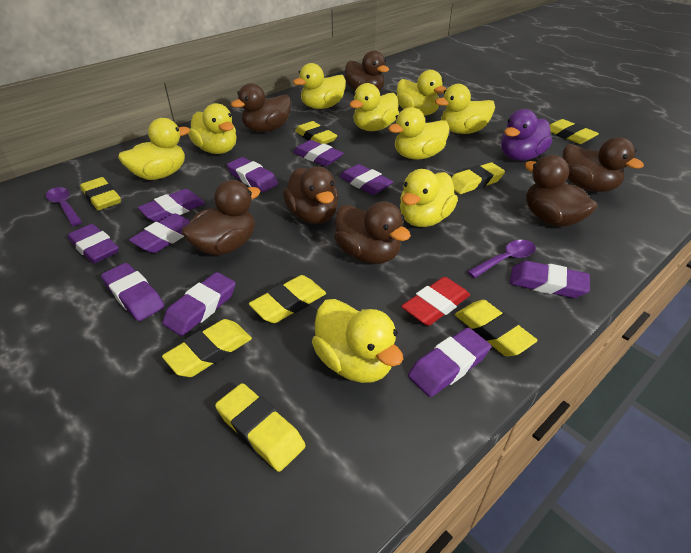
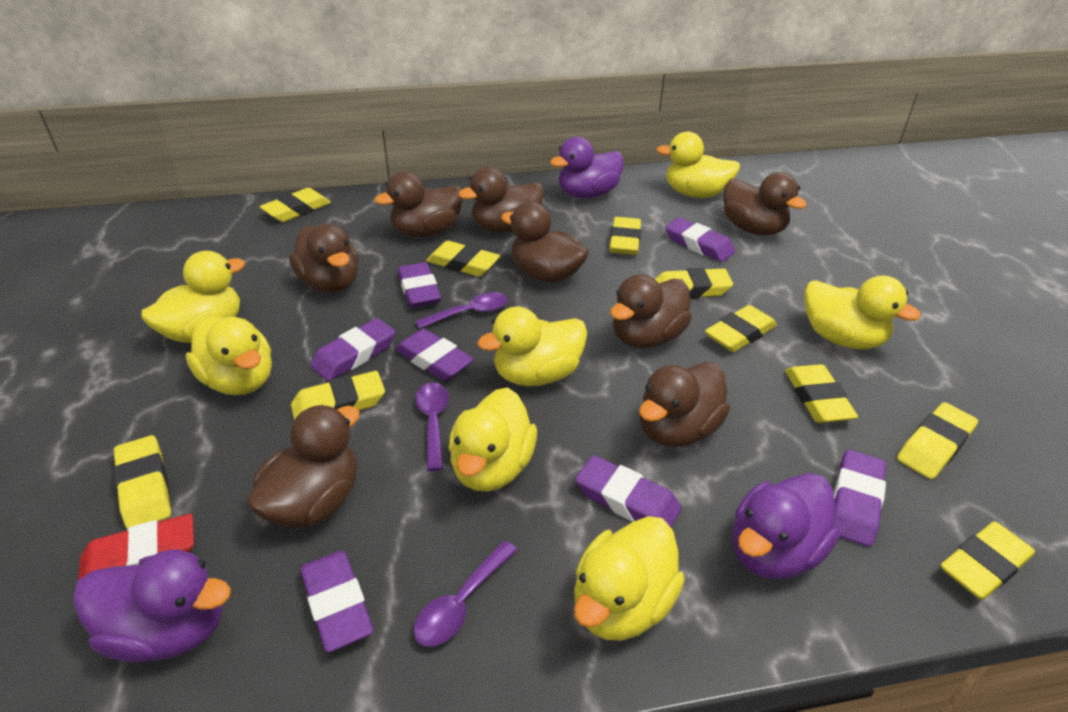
brown duck: 7 -> 8
purple duck: 1 -> 3
purple eraser: 10 -> 7
purple spoon: 2 -> 3
yellow duck: 9 -> 7
yellow eraser: 8 -> 10

